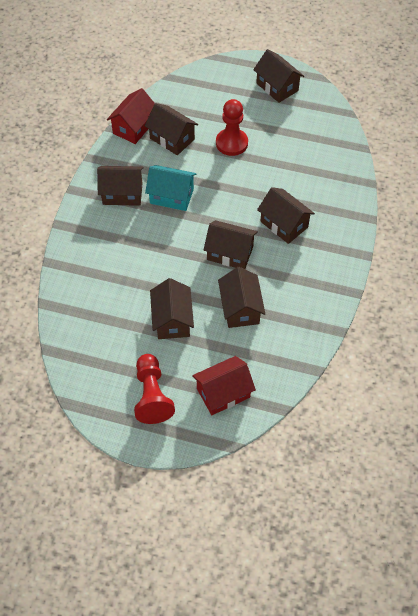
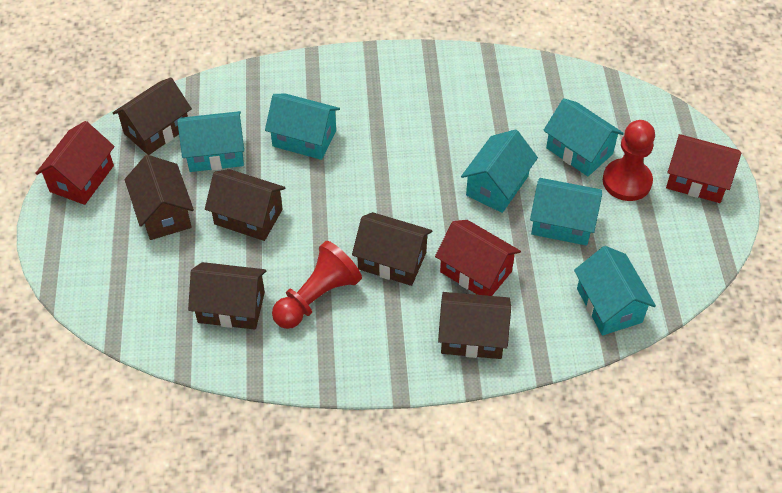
brown house: 7 -> 6
red house: 2 -> 3
turquoise house: 1 -> 6

